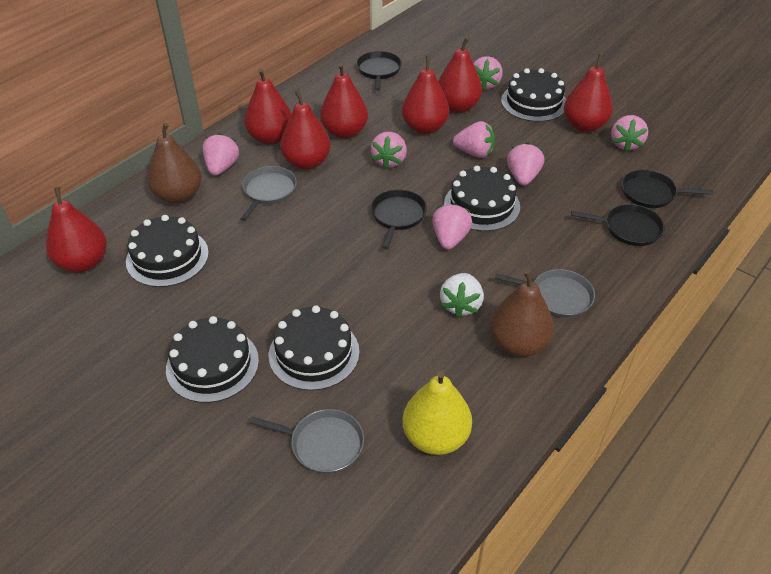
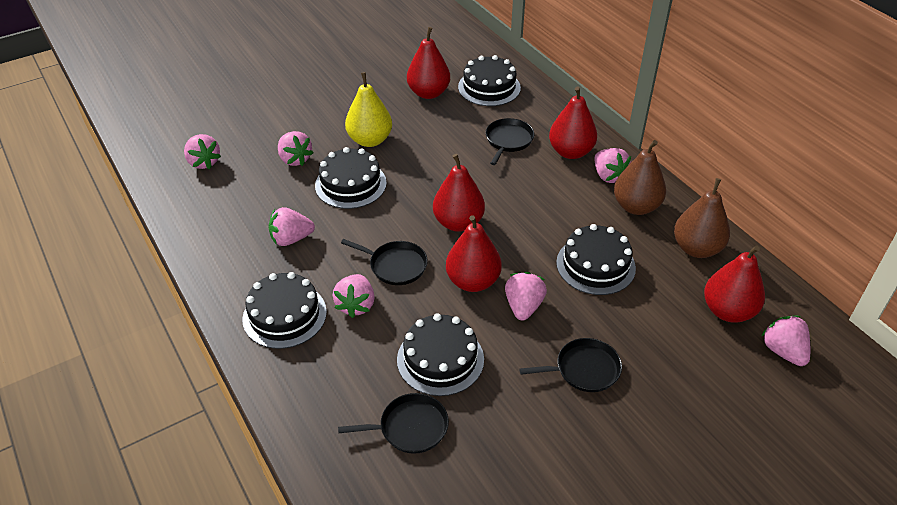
grey pan: 3 -> 0
red pear: 7 -> 5
white strawberry: 1 -> 0

